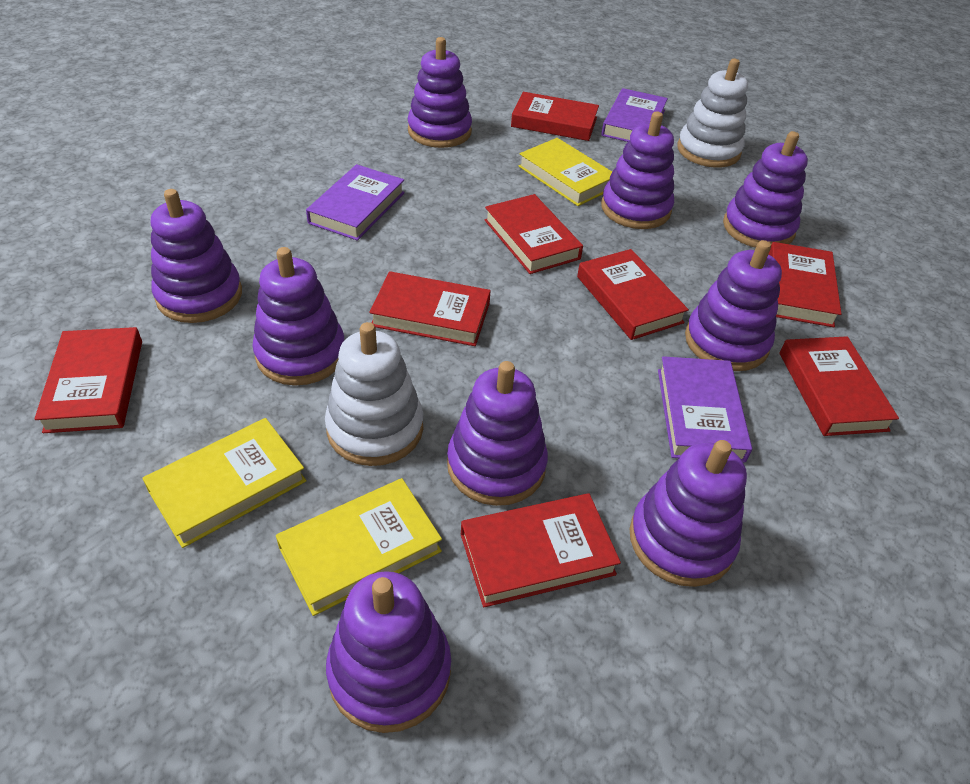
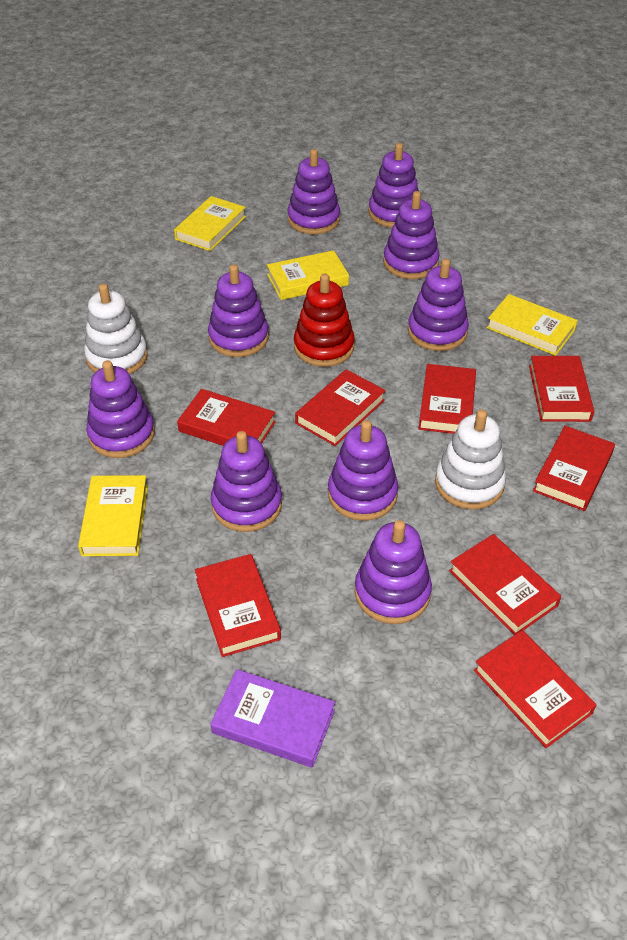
purple book: 3 -> 1
red stacking toy: 0 -> 1
yellow book: 3 -> 4

